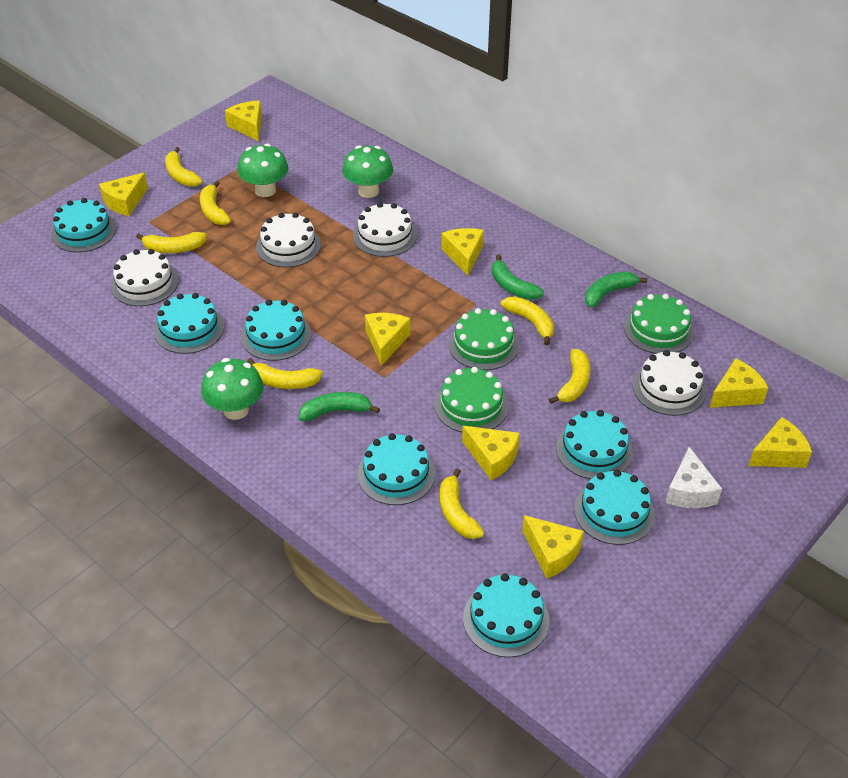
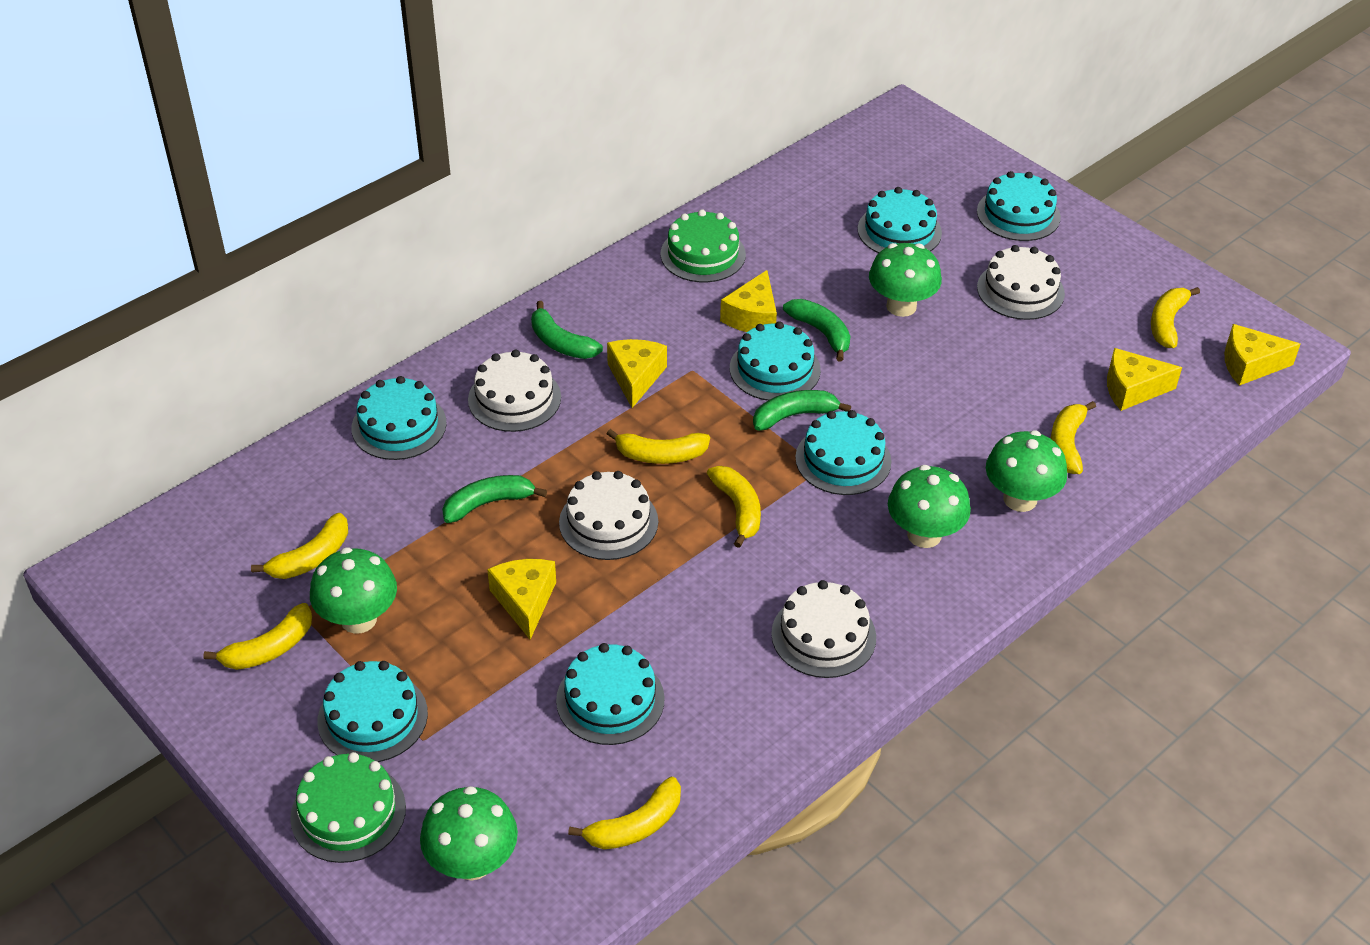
green banana: 3 -> 4
green cake: 3 -> 2
green mushroom: 3 -> 5
white cheese: 1 -> 0
yellow cheese: 8 -> 5

